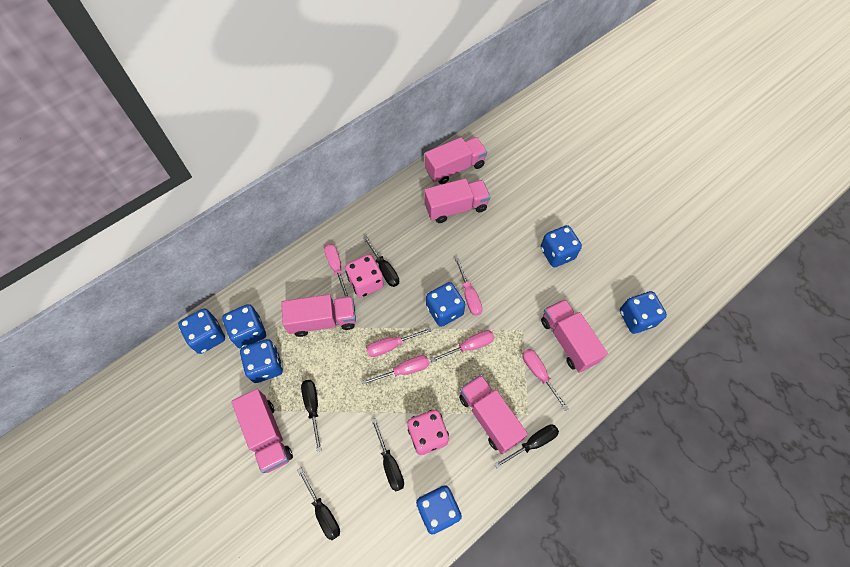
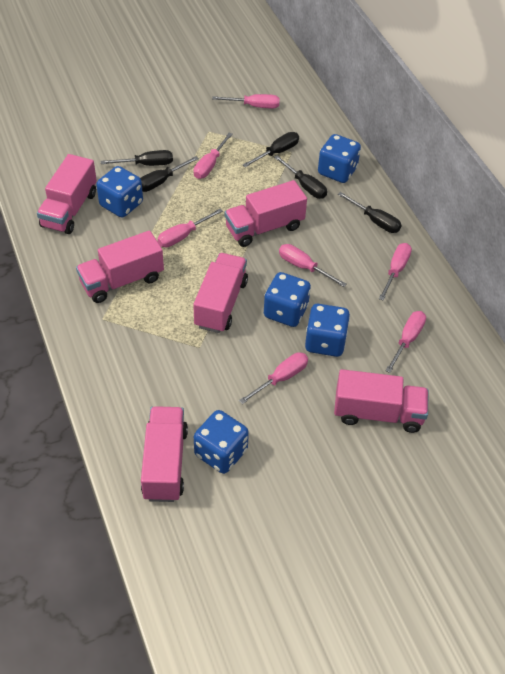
blue dice: 7 -> 5
pink dice: 2 -> 0
pink screwdriver: 6 -> 7

